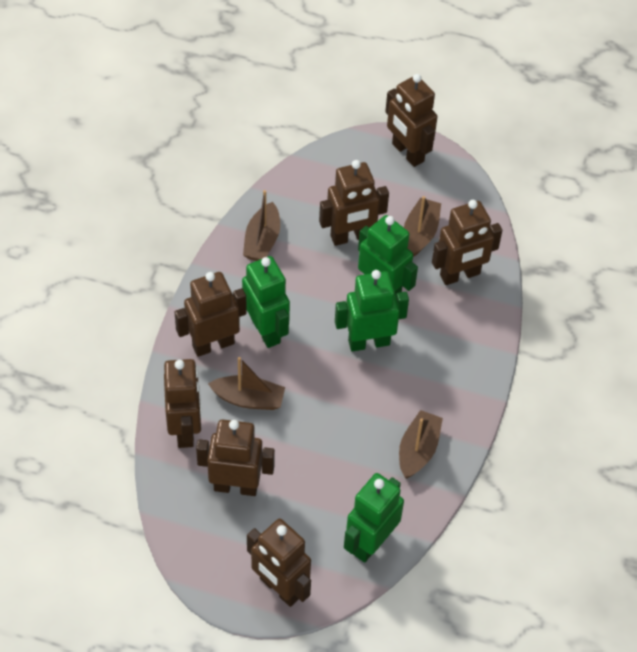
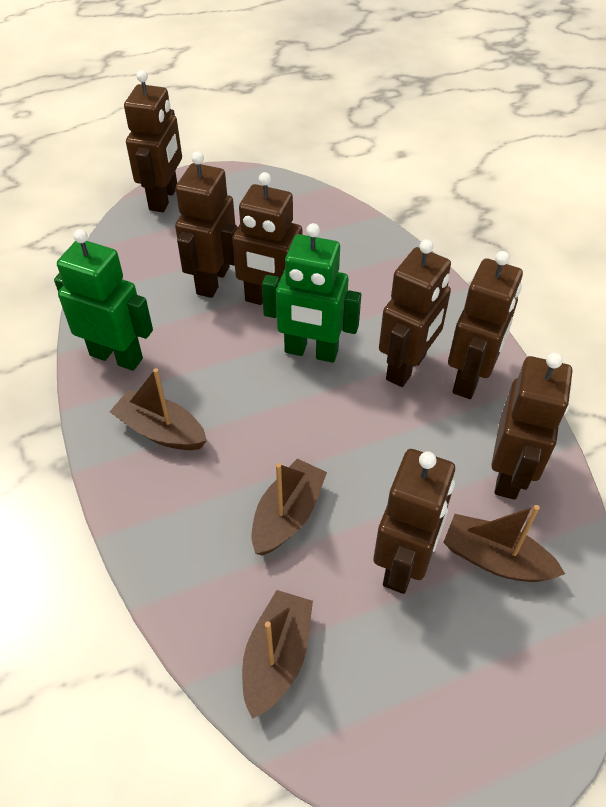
green robot: 4 -> 2

